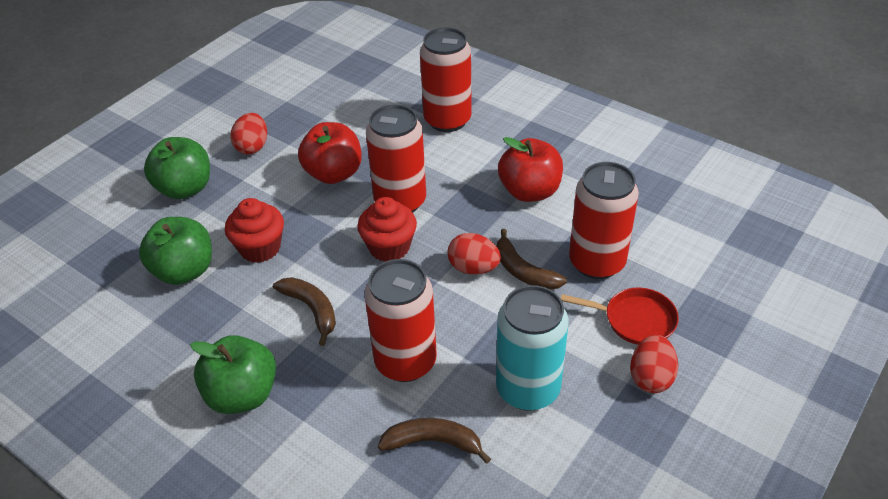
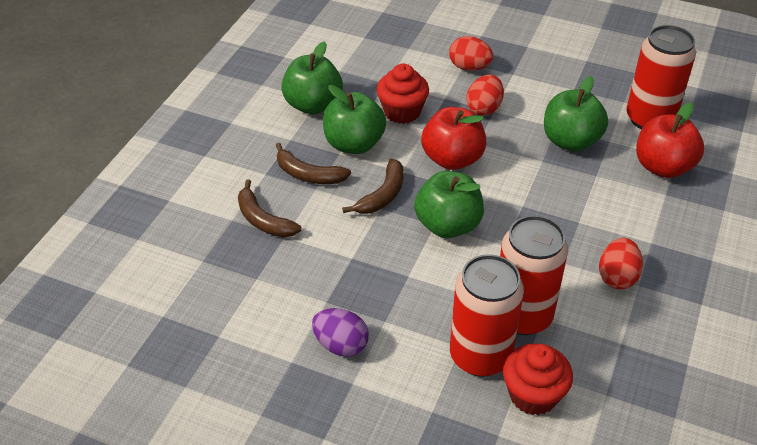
green apple: 3 -> 4
purple egg: 0 -> 1
red can: 4 -> 3
red pan: 1 -> 0
turquoise can: 1 -> 0

